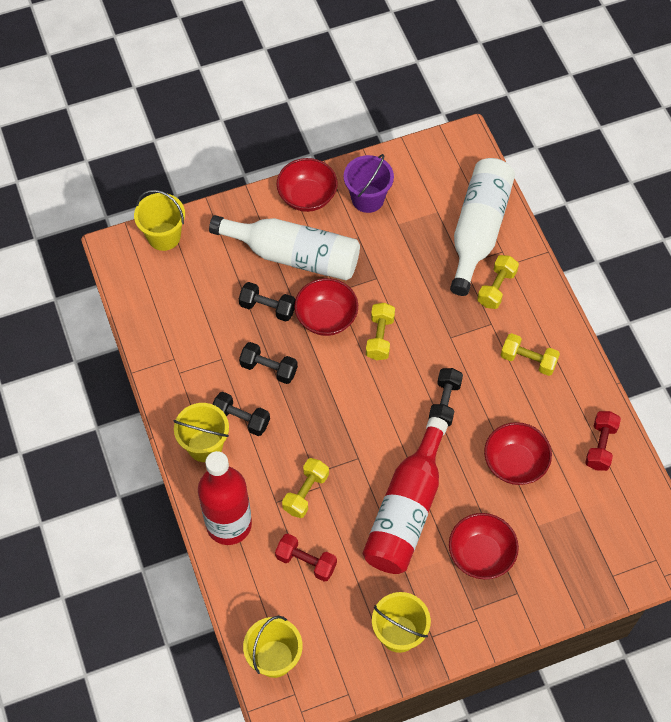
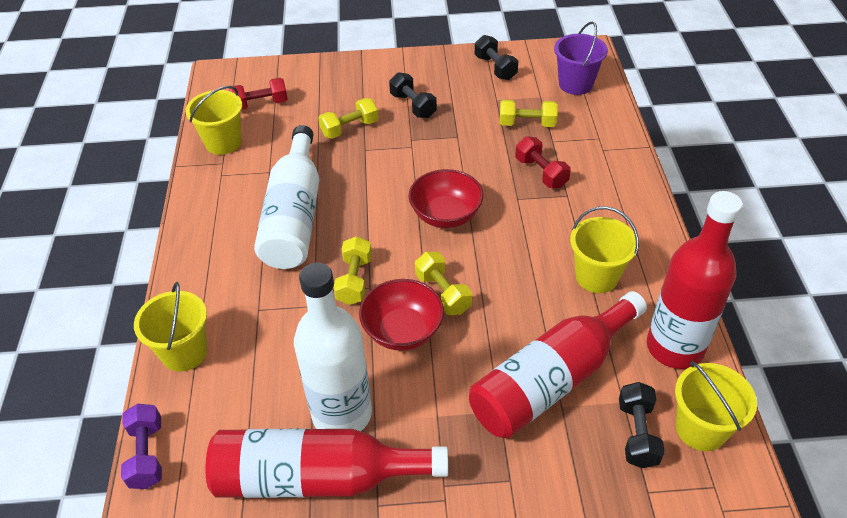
black dumbbell: 4 -> 3
purple dumbbell: 0 -> 1
red bottle: 2 -> 3
red bowl: 4 -> 2

